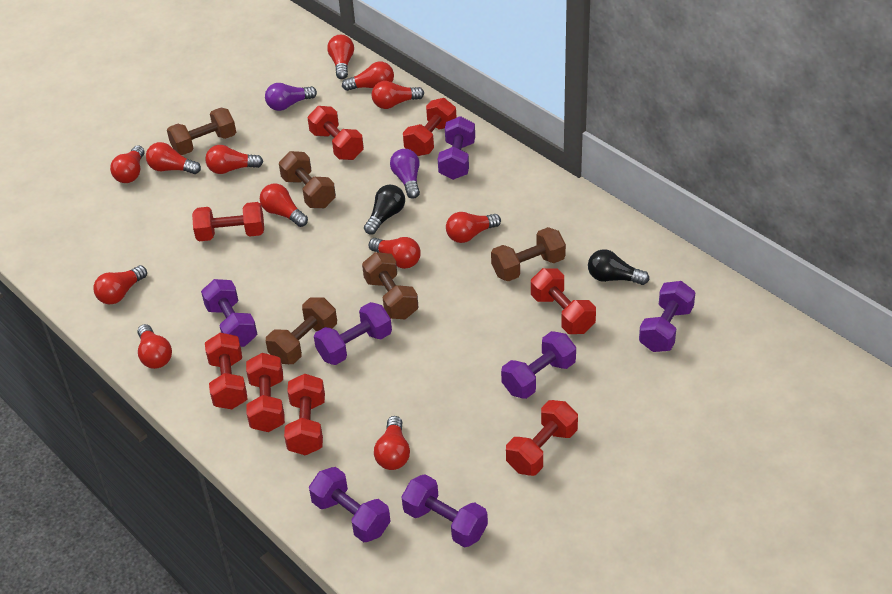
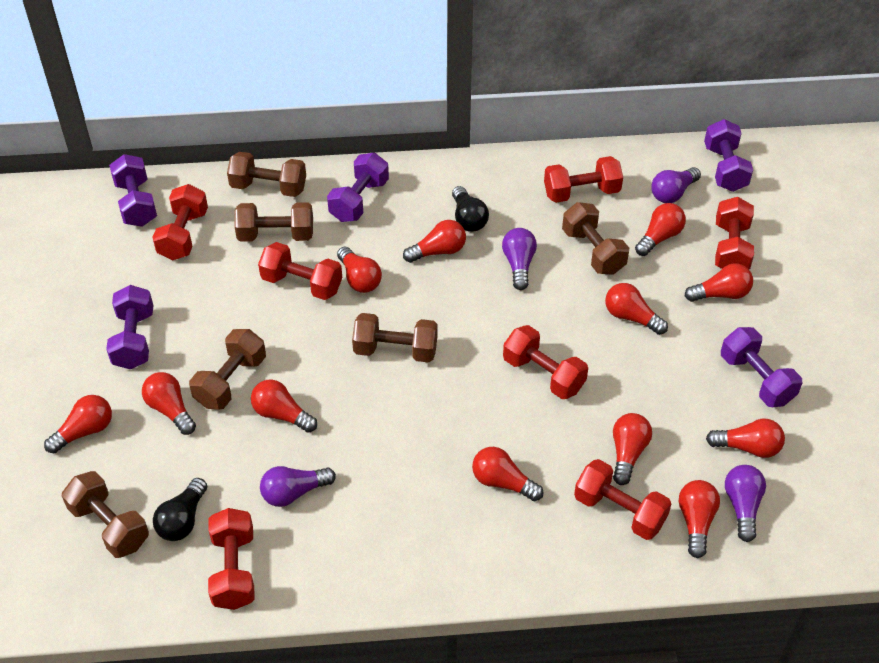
brown dumbbell: 5 -> 6
purple dumbbell: 7 -> 5
purple light bulb: 2 -> 4
red dumbbell: 8 -> 7

